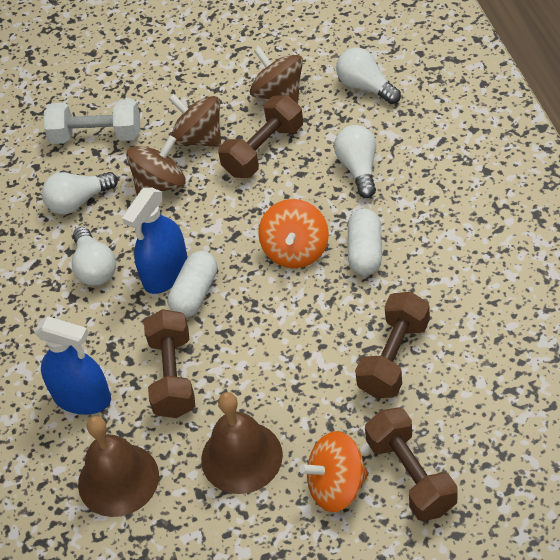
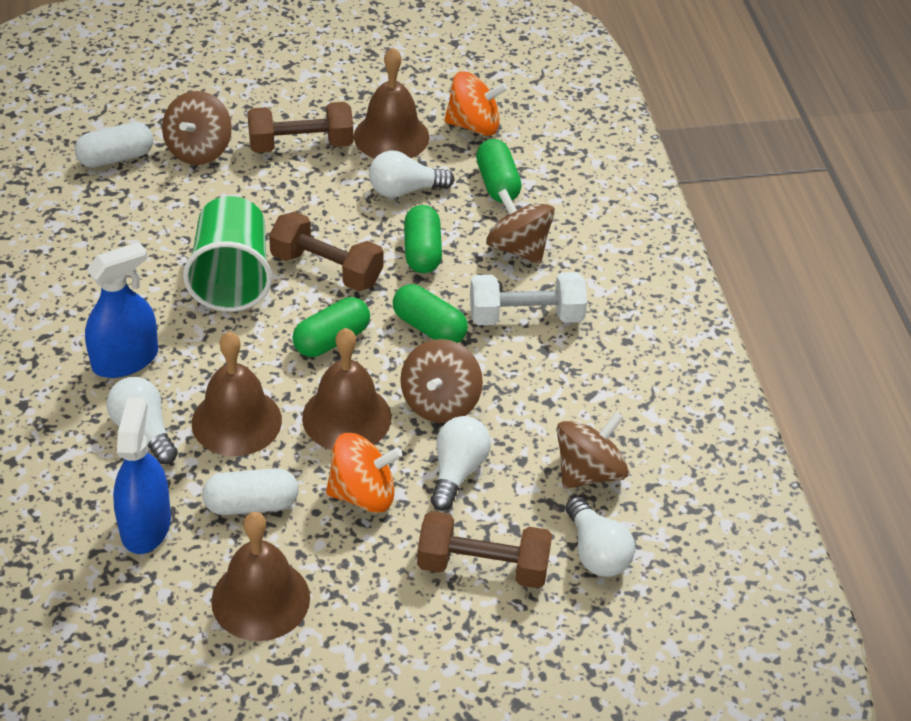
brown bell: 2 -> 4
brown dumbbell: 4 -> 3
brown spinning top: 3 -> 4
green capsule: 0 -> 4
green cup: 0 -> 1

